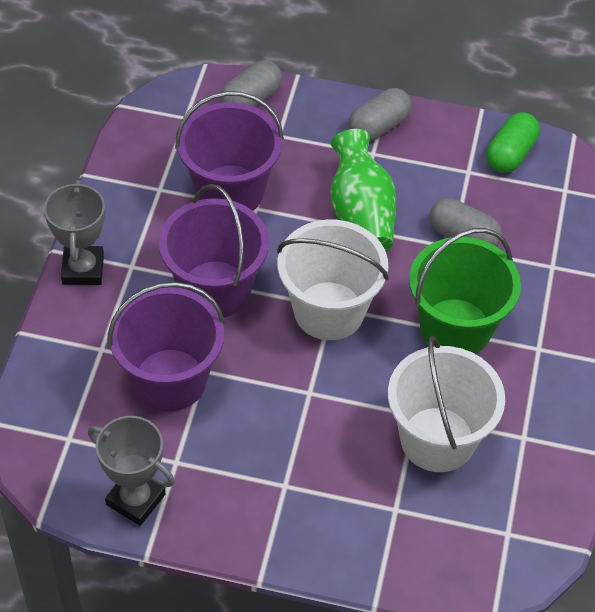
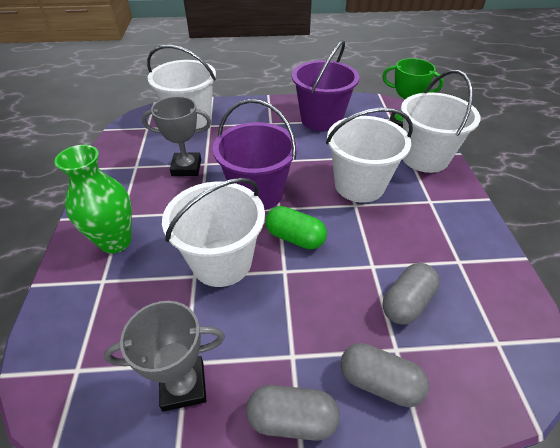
green bucket: 1 -> 0
green trophy: 0 -> 1
purple bucket: 3 -> 2
white bucket: 2 -> 4

